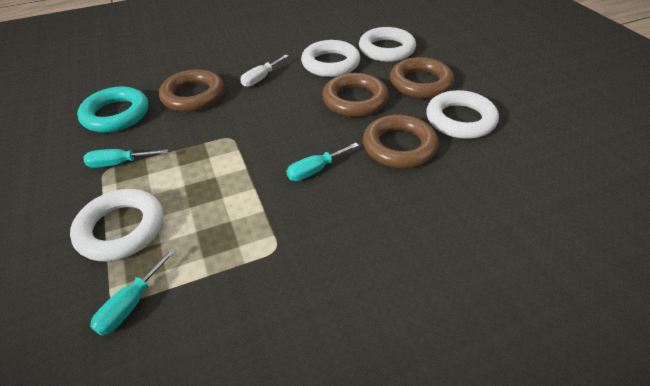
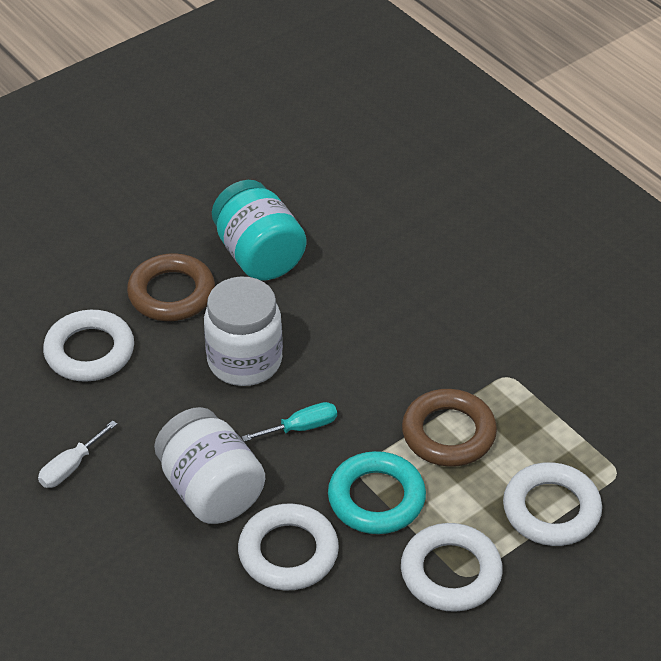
brown ring: 4 -> 2
turquoise jar: 0 -> 1
turquoise screwdriver: 3 -> 1
white jar: 0 -> 2

